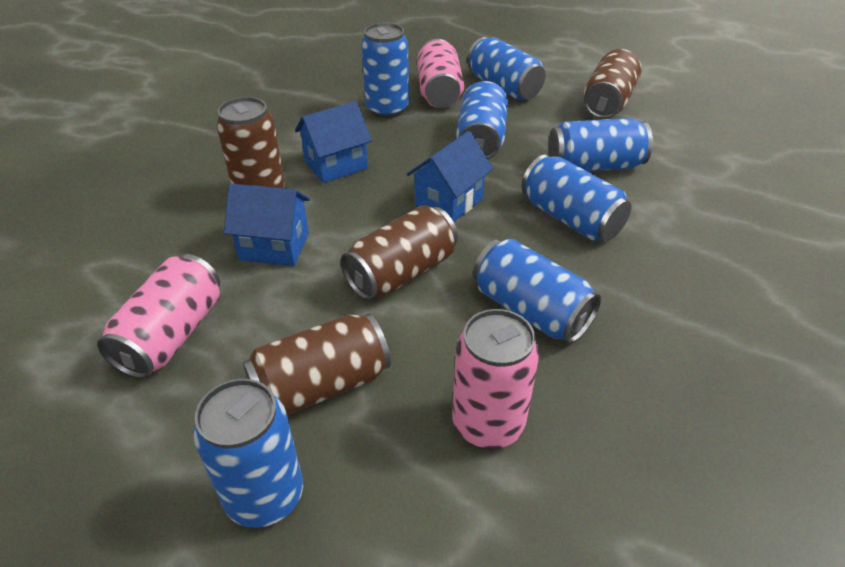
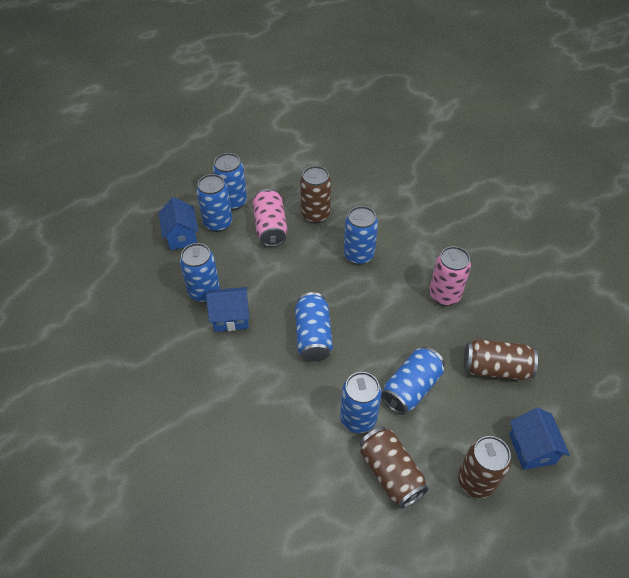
pink can: 3 -> 2

